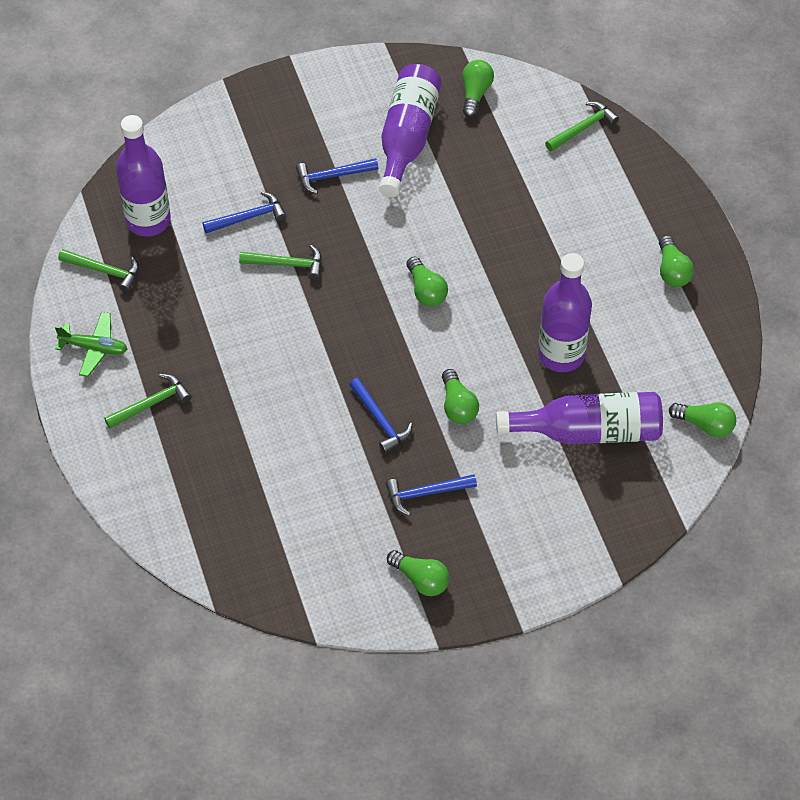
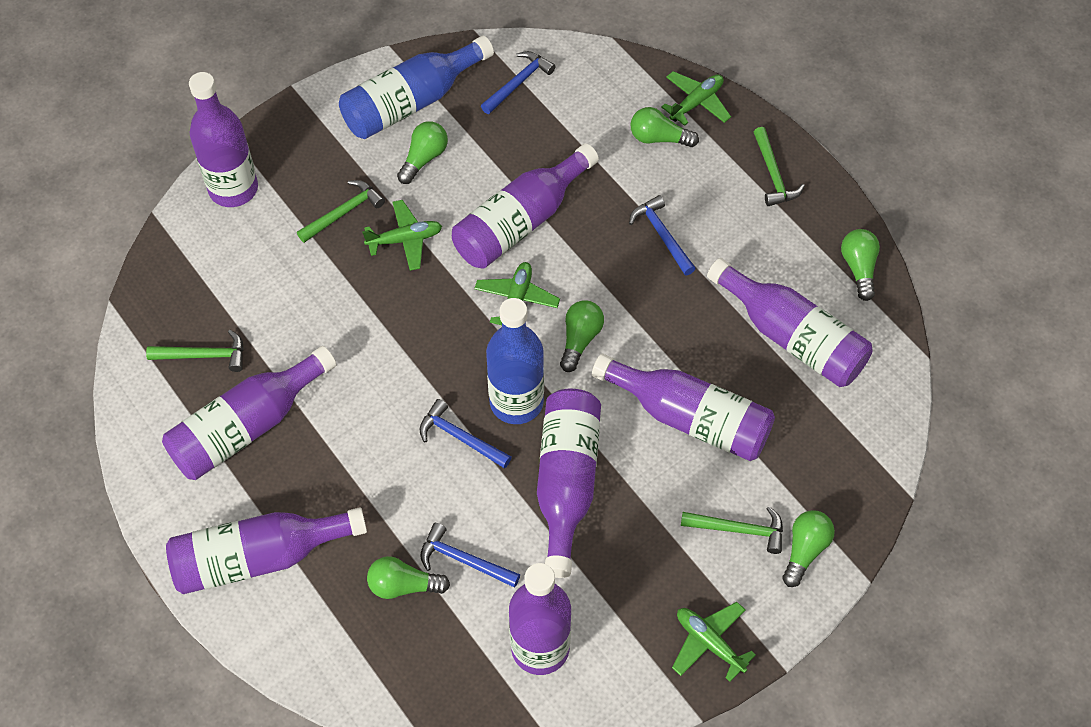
blue bottle: 0 -> 2
green plane: 1 -> 4
purple bottle: 4 -> 8

